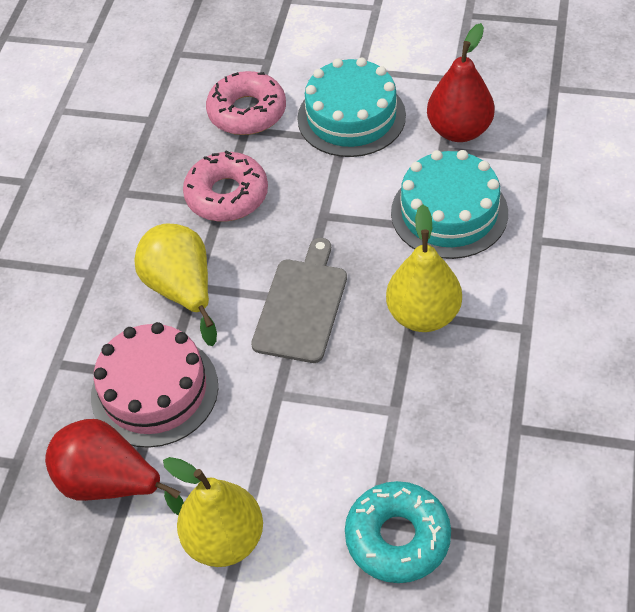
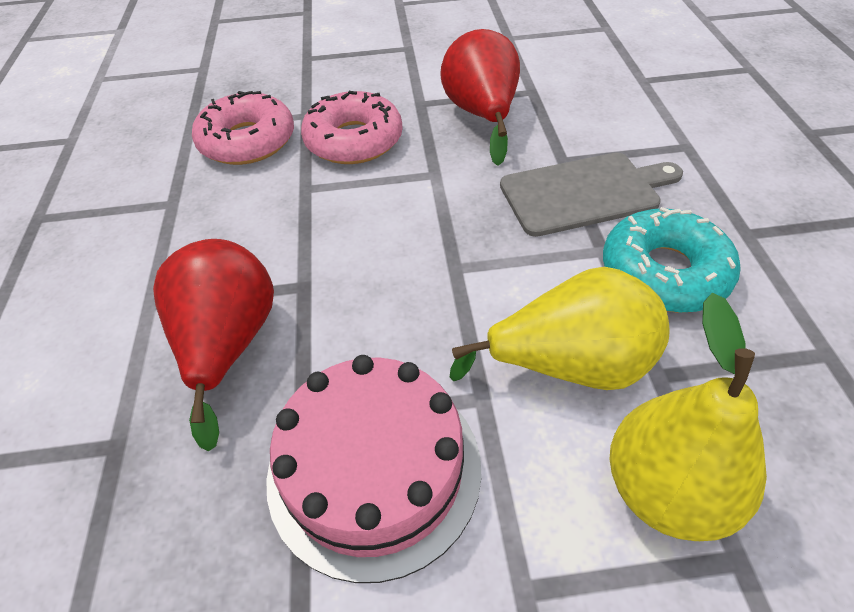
turquoise cake: 2 -> 0
yellow pear: 3 -> 2

